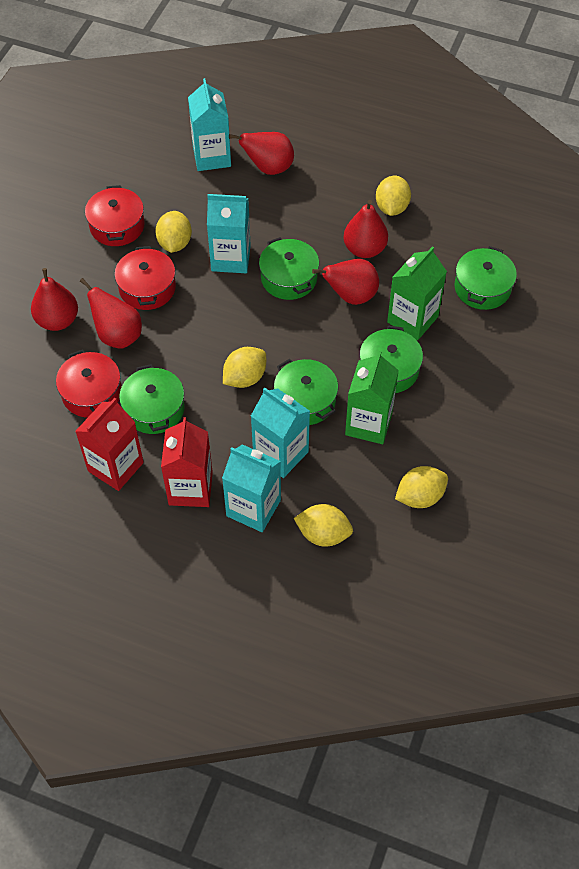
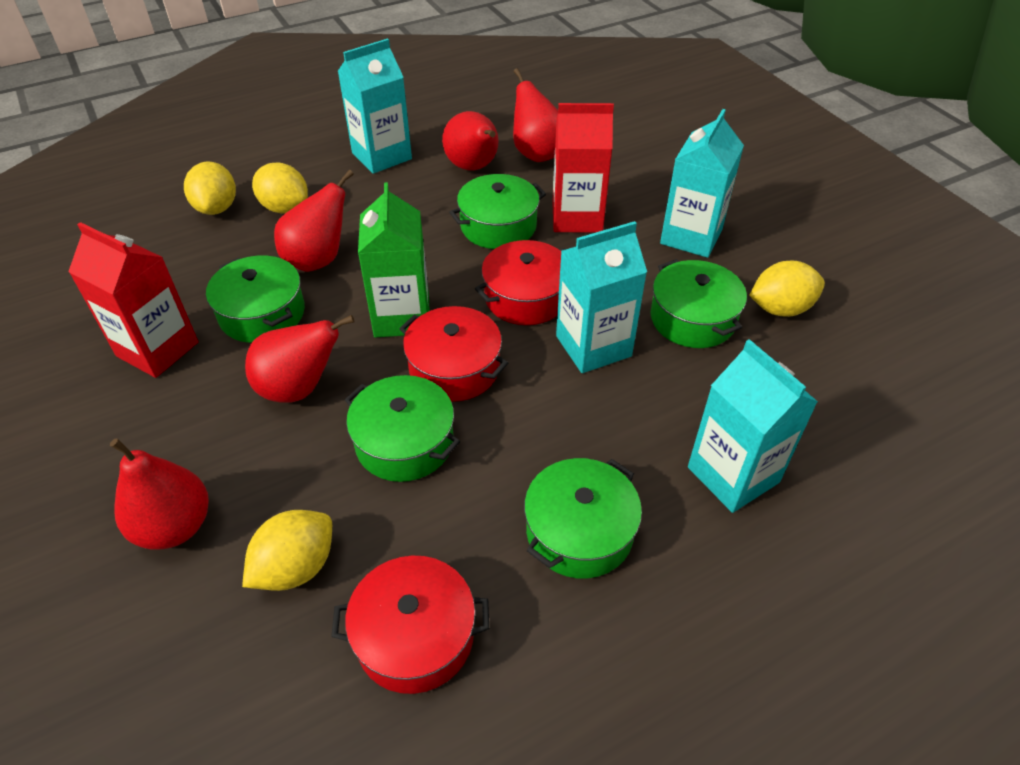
green carton: 2 -> 1
yellow lemon: 5 -> 4

